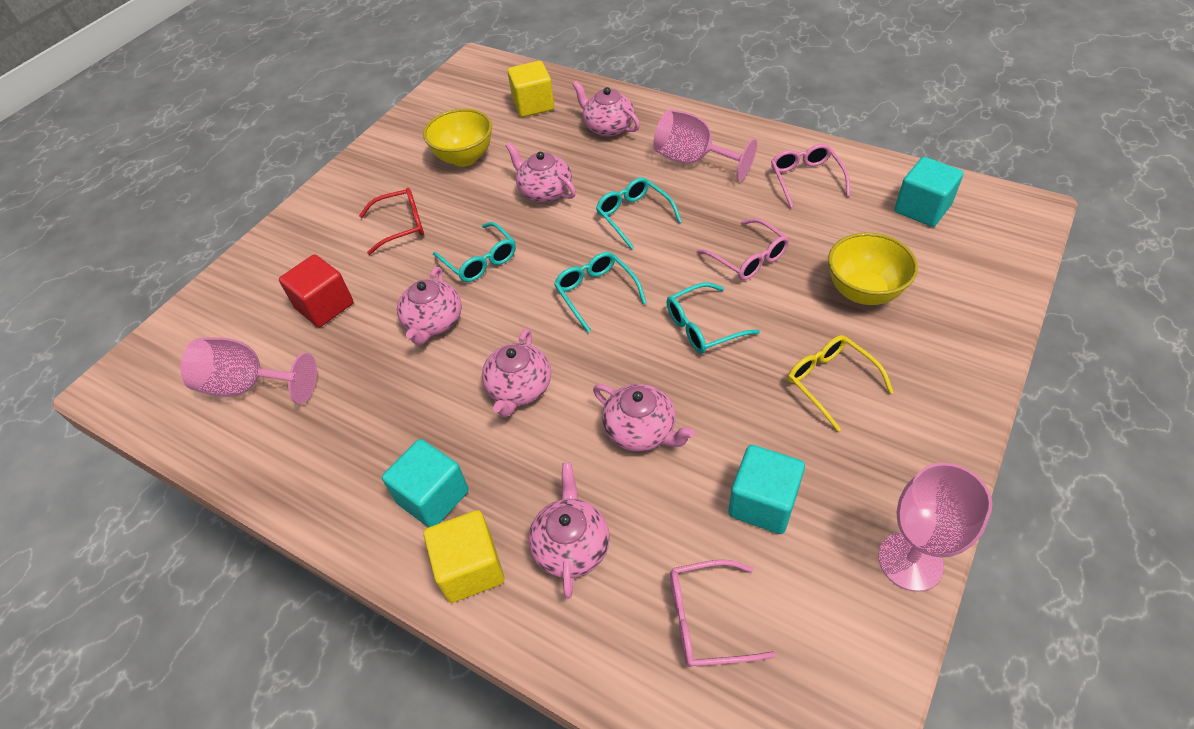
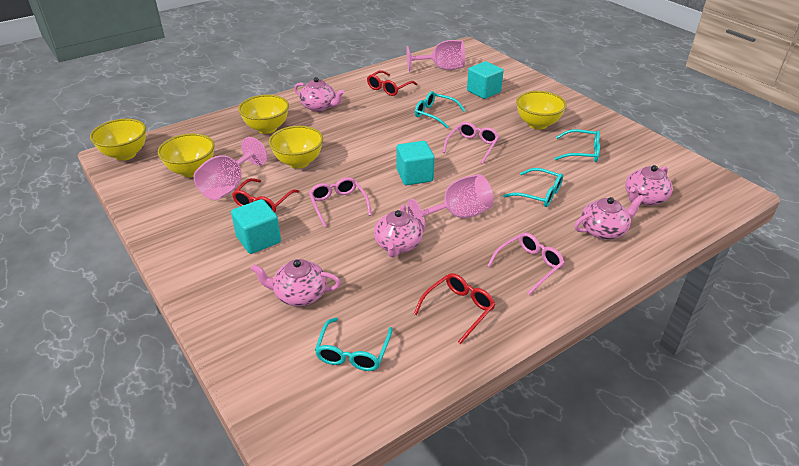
pink teapot: 6 -> 5
red cube: 1 -> 0
red glasses: 1 -> 3
yellow bowl: 2 -> 5
yellow cube: 2 -> 0
yellow glasses: 1 -> 0

